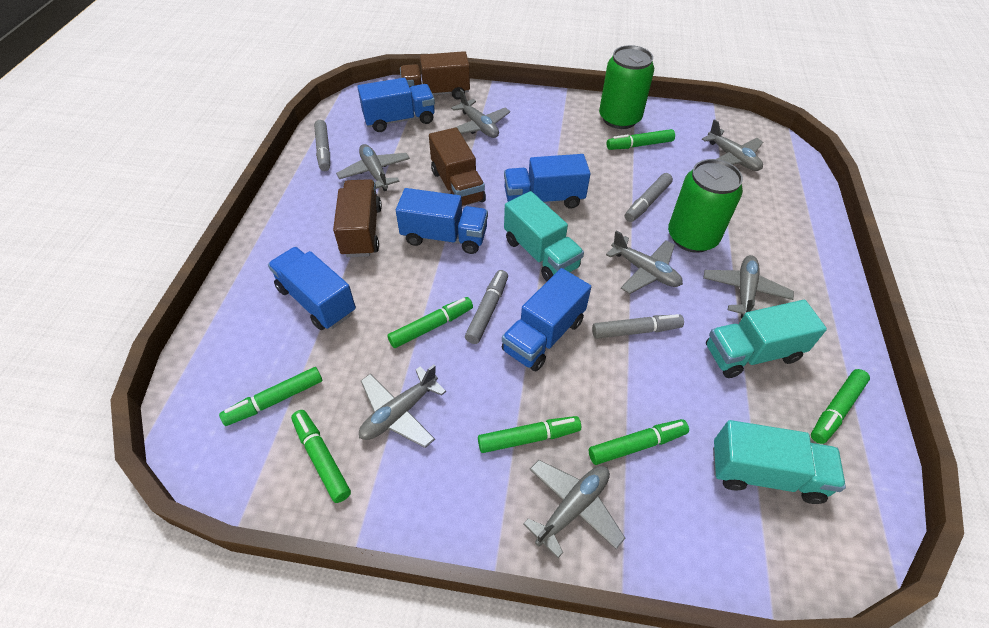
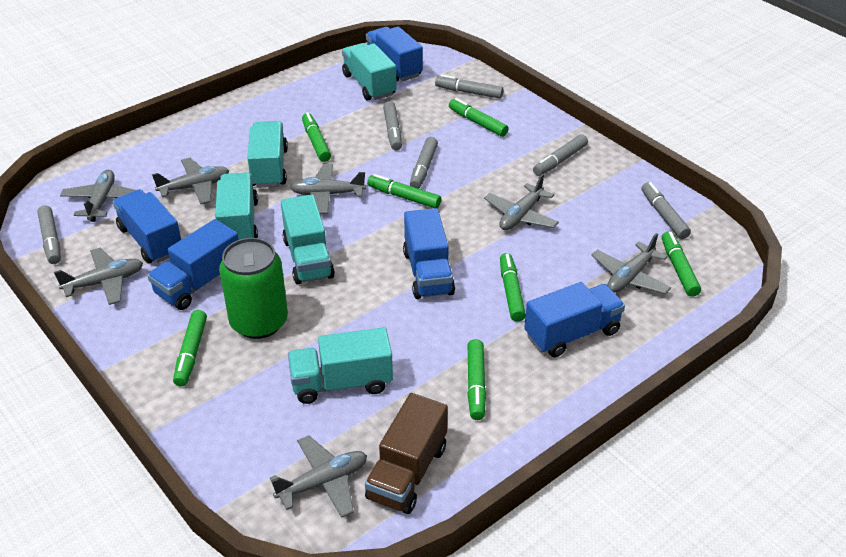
brown truck: 3 -> 1
green can: 2 -> 1
grey marker: 4 -> 6
turquoise truck: 3 -> 5

